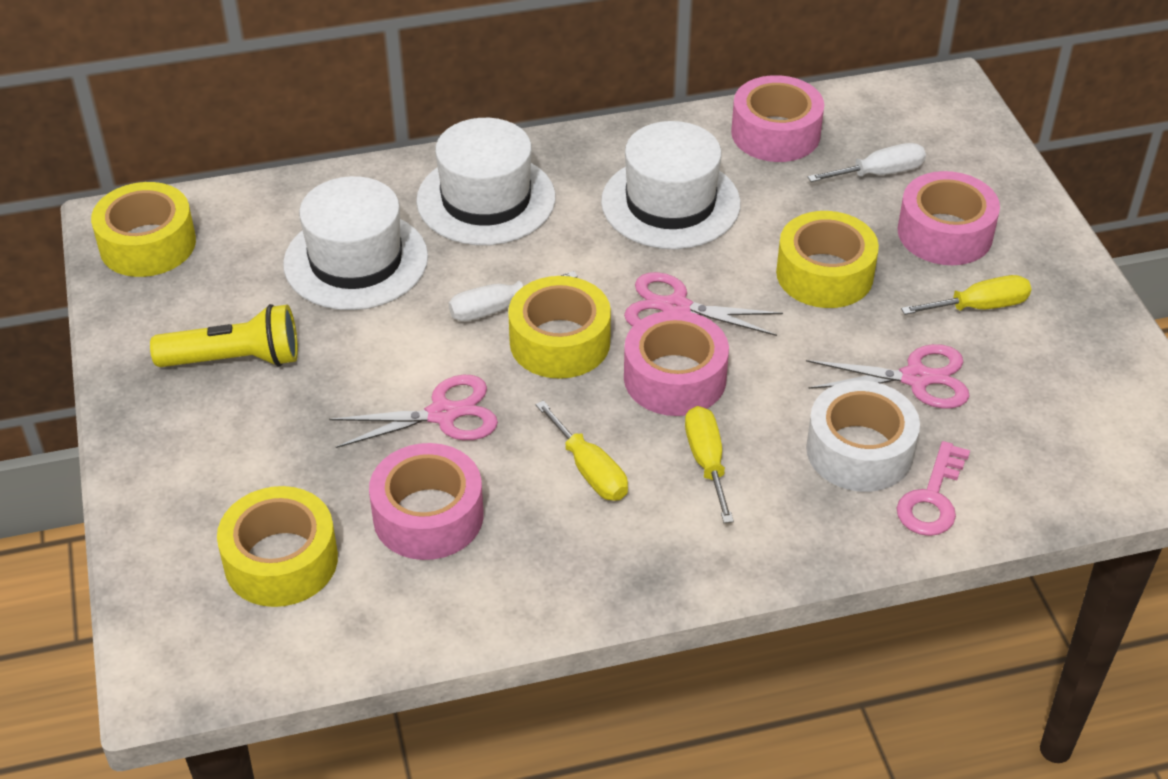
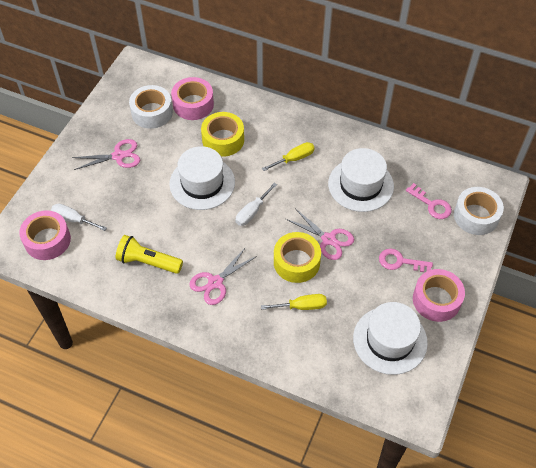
pink key: 1 -> 2
pink tape: 4 -> 3
white tape: 1 -> 2
yellow screwdriver: 3 -> 2
yellow tape: 4 -> 2

